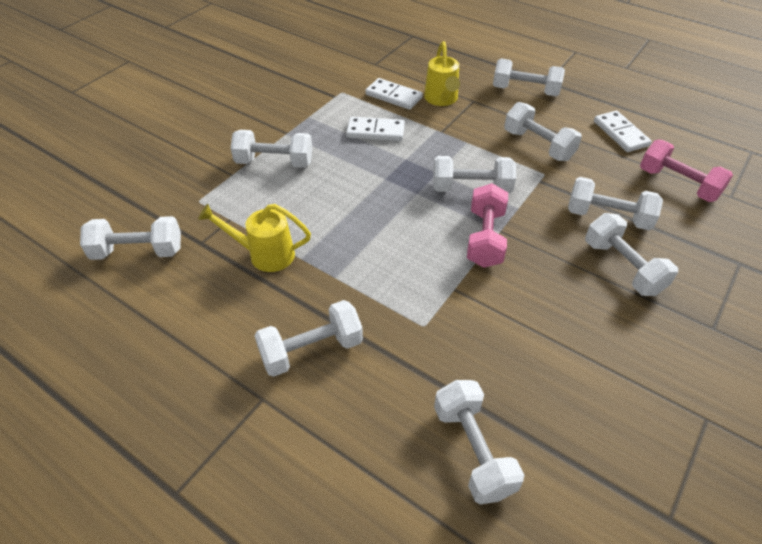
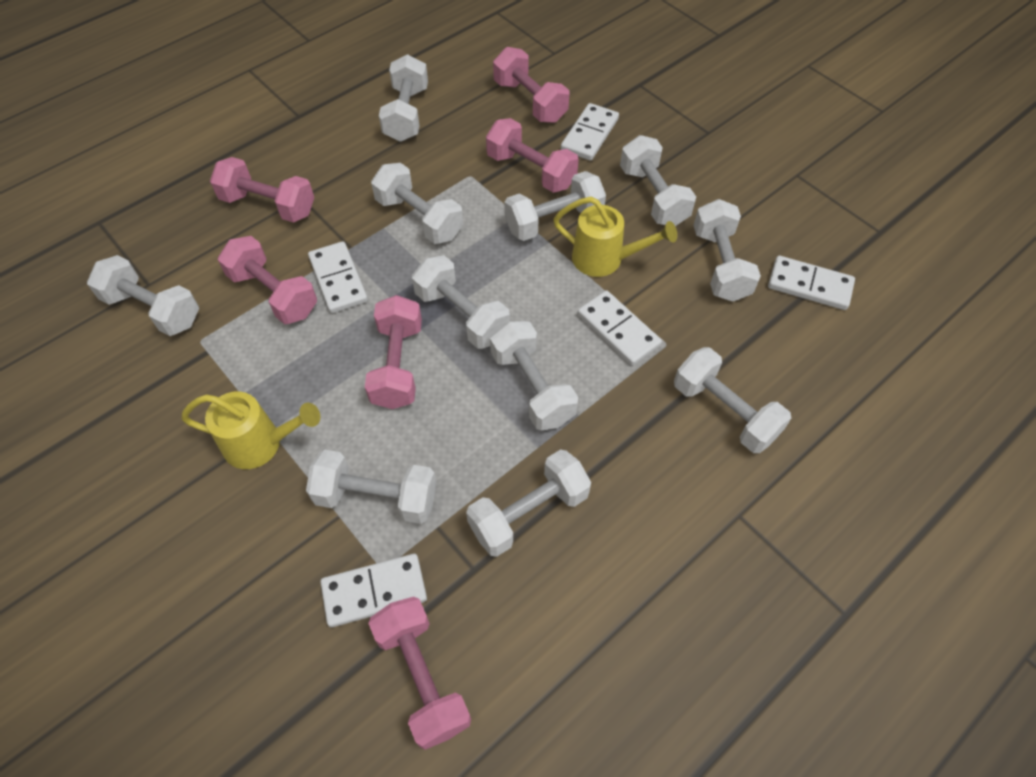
pink dumbbell: 2 -> 6
white domino: 3 -> 5
white dumbbell: 9 -> 11

